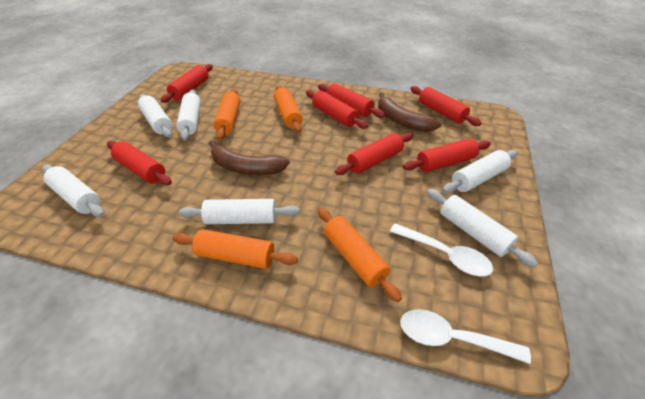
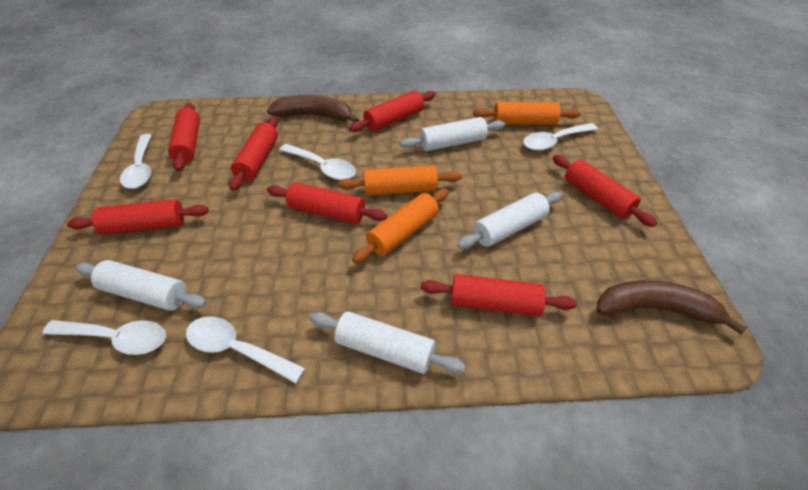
orange rolling pin: 4 -> 3
white rolling pin: 6 -> 4
white spoon: 2 -> 5

